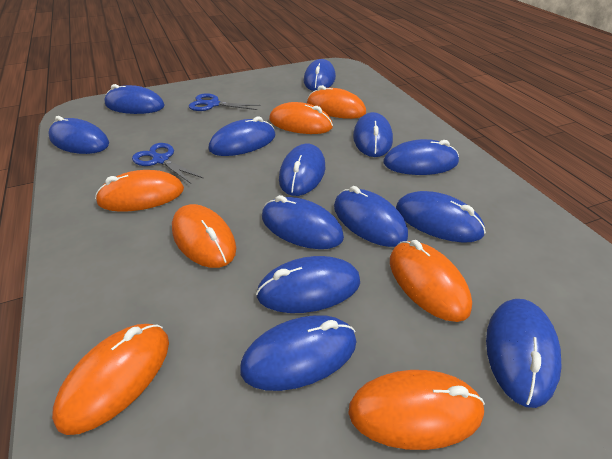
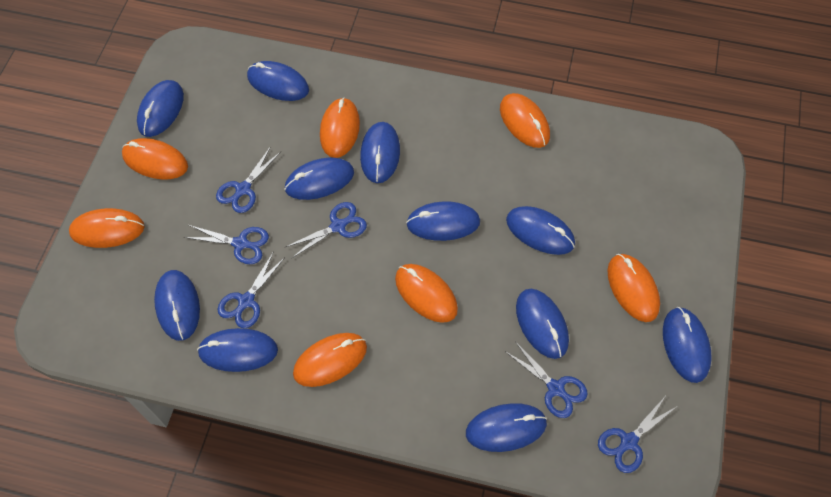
blue mouse: 13 -> 11
blue scissors: 2 -> 6

